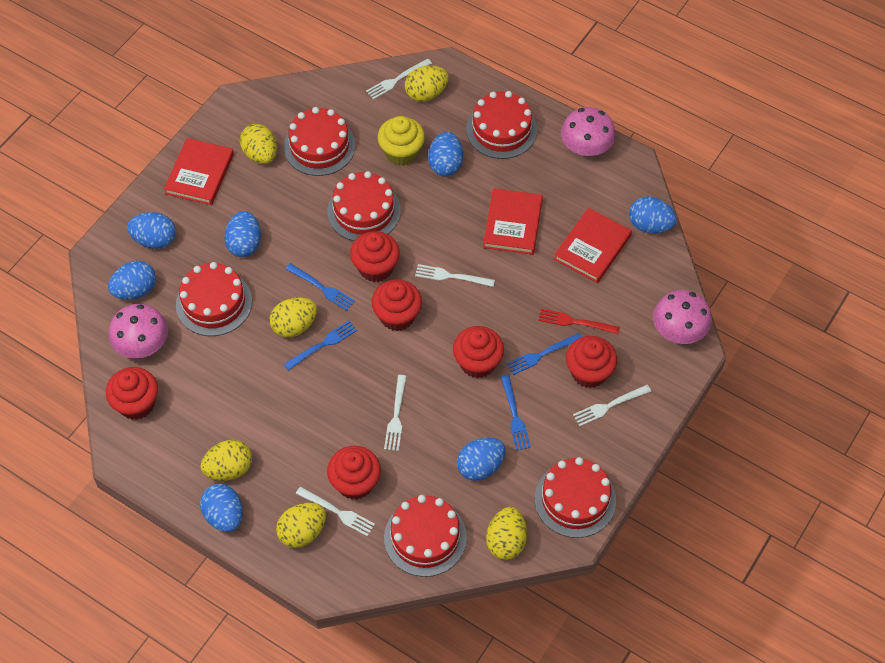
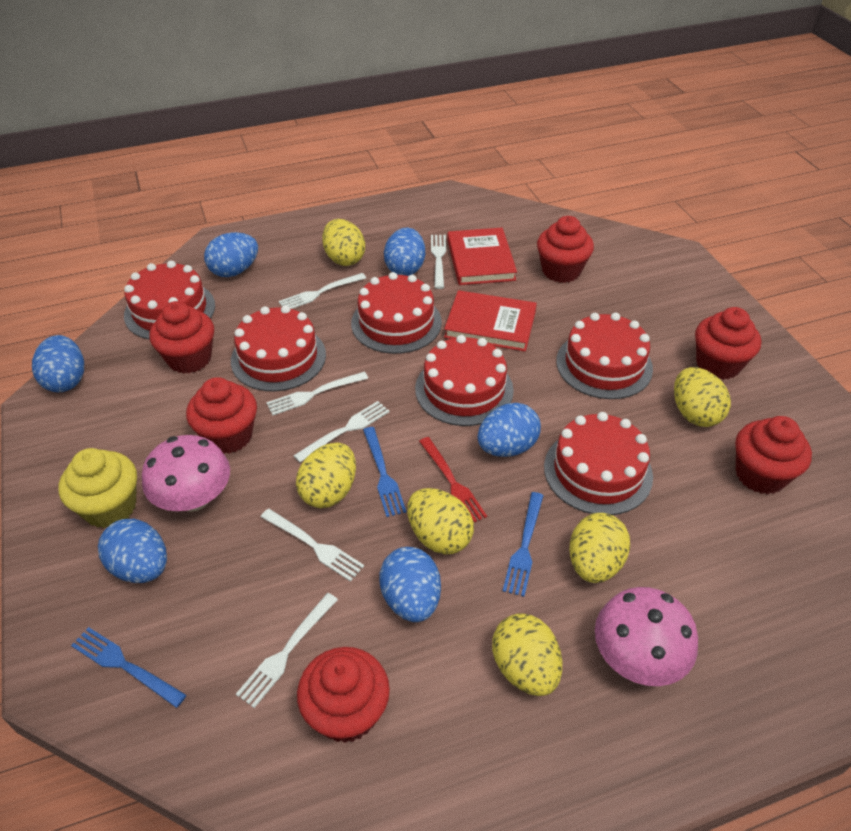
blue egg: 7 -> 6
blue fork: 4 -> 3
pink mushroom: 3 -> 2
red book: 3 -> 2
white fork: 5 -> 6

